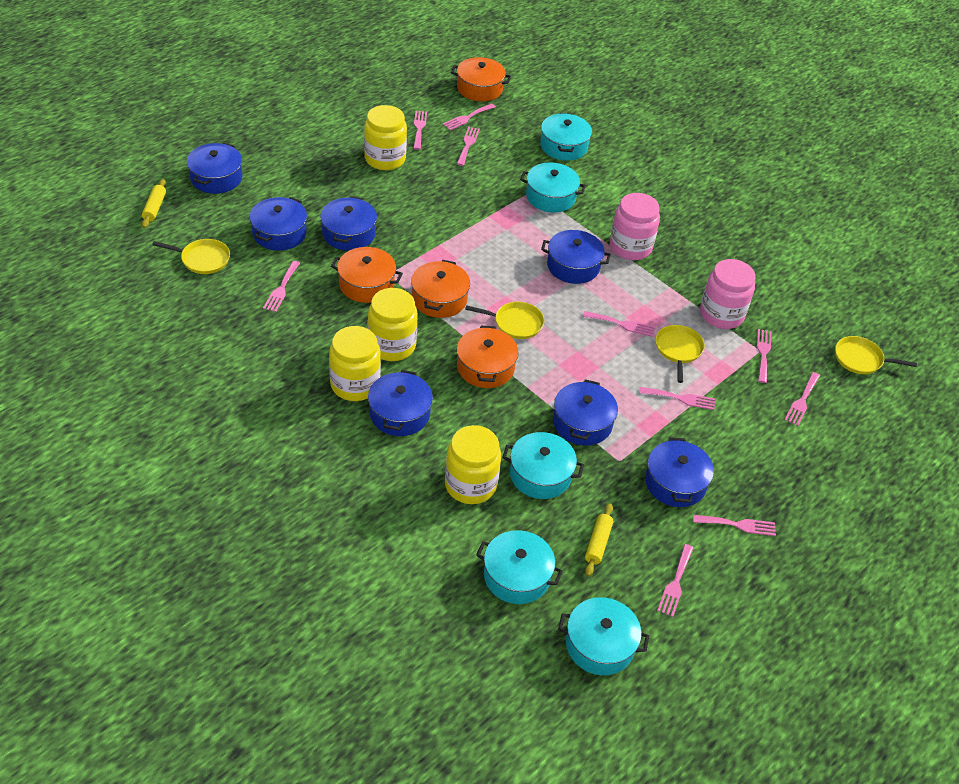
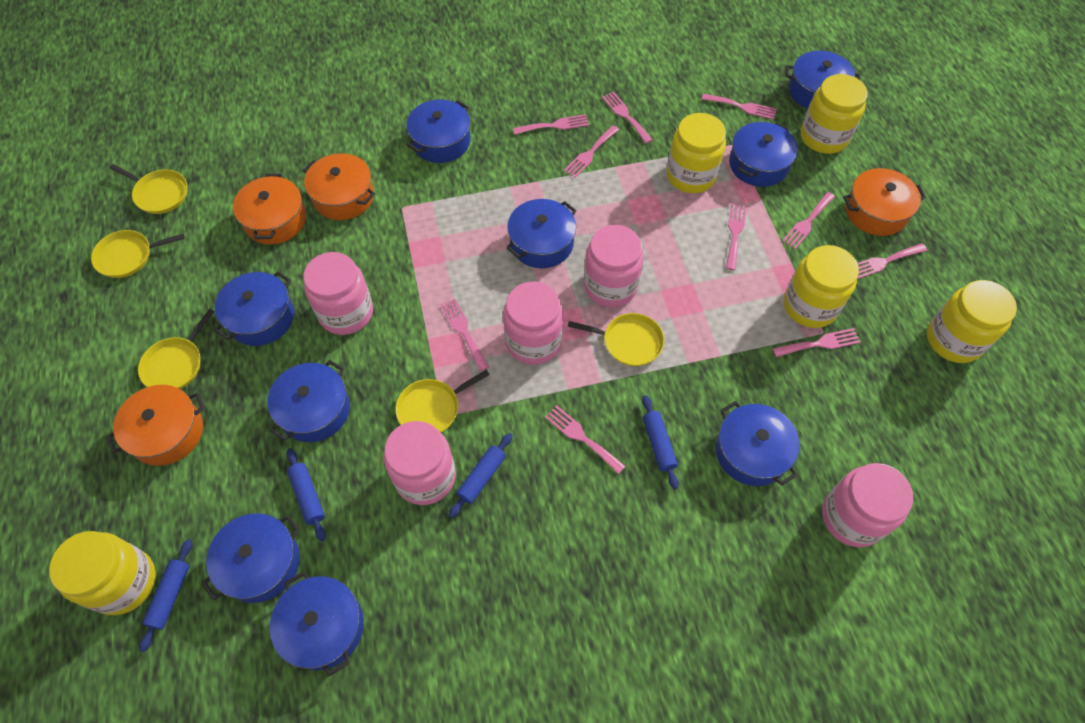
blue pot: 7 -> 9
blue rolling pin: 0 -> 4
pink jar: 2 -> 5
turquoise pot: 5 -> 0
yellow jar: 4 -> 5
yellow pan: 4 -> 5
yellow rolling pin: 2 -> 0

